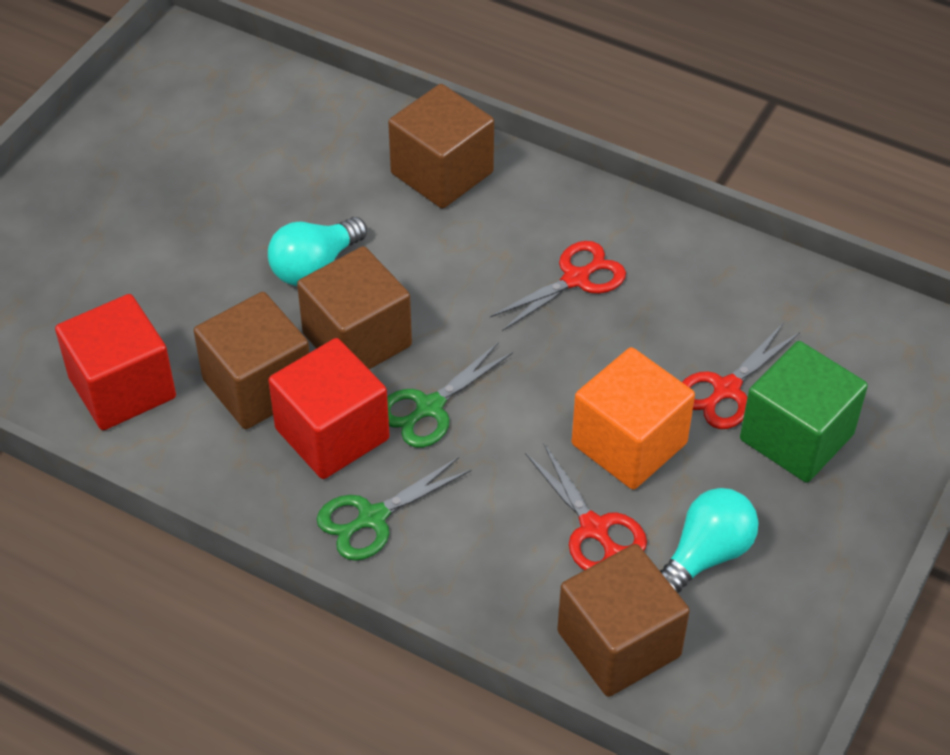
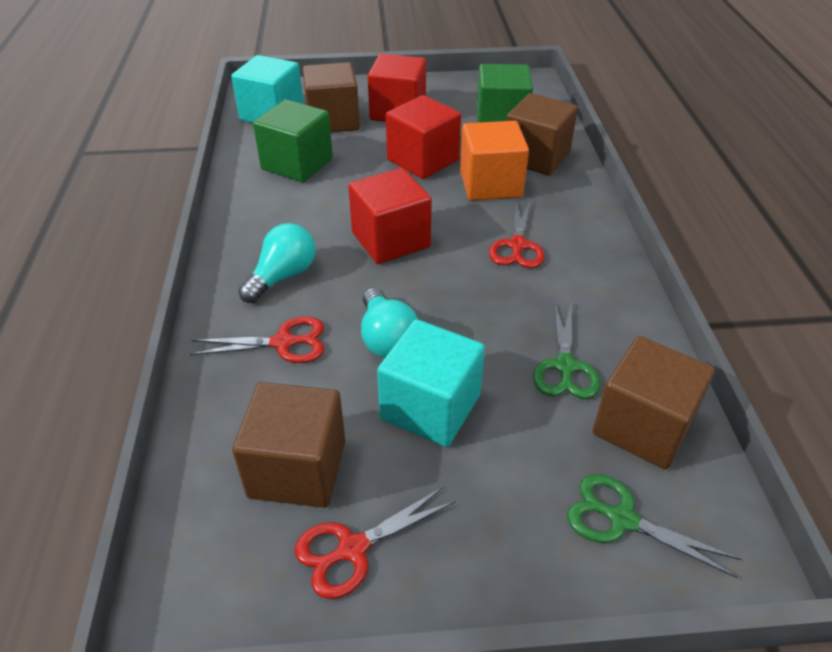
green cube: 1 -> 2
red cube: 2 -> 3
turquoise cube: 0 -> 2

